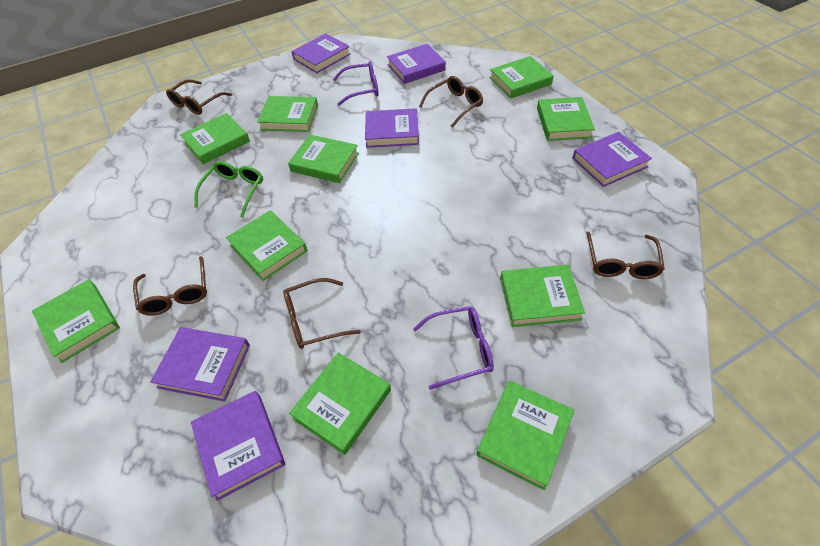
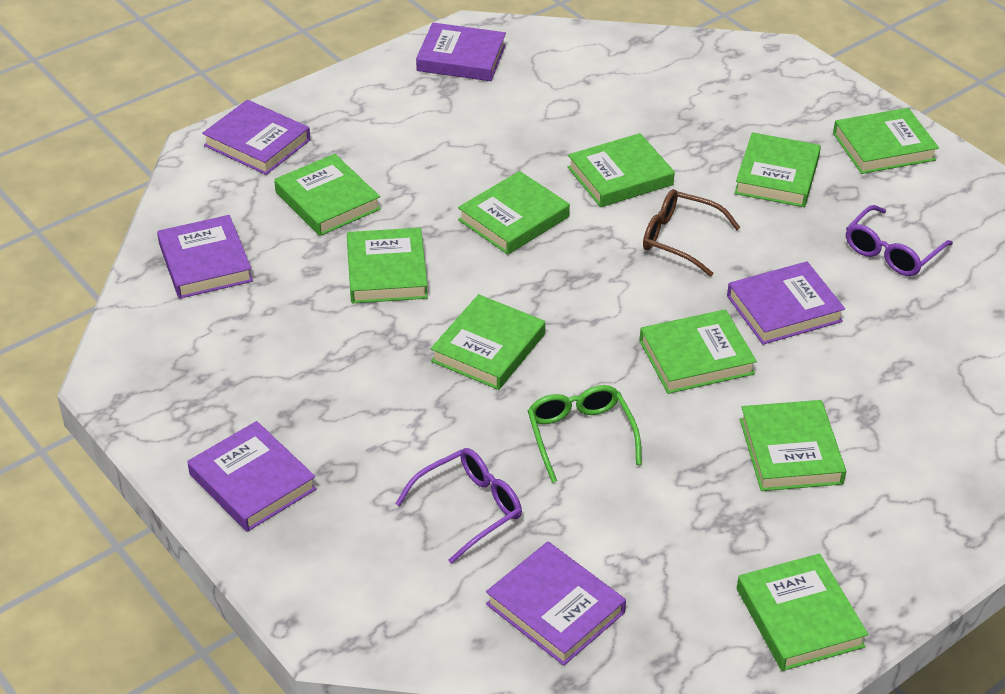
brown glasses: 5 -> 1

